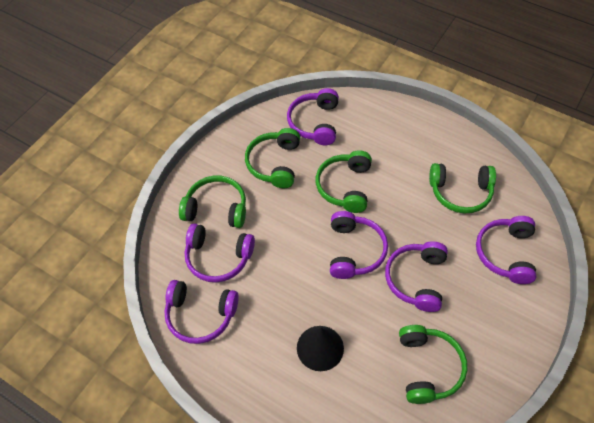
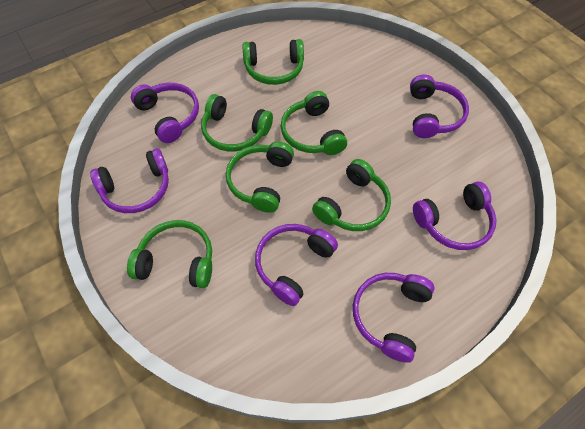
black cone: 1 -> 0
green headphones: 5 -> 6

